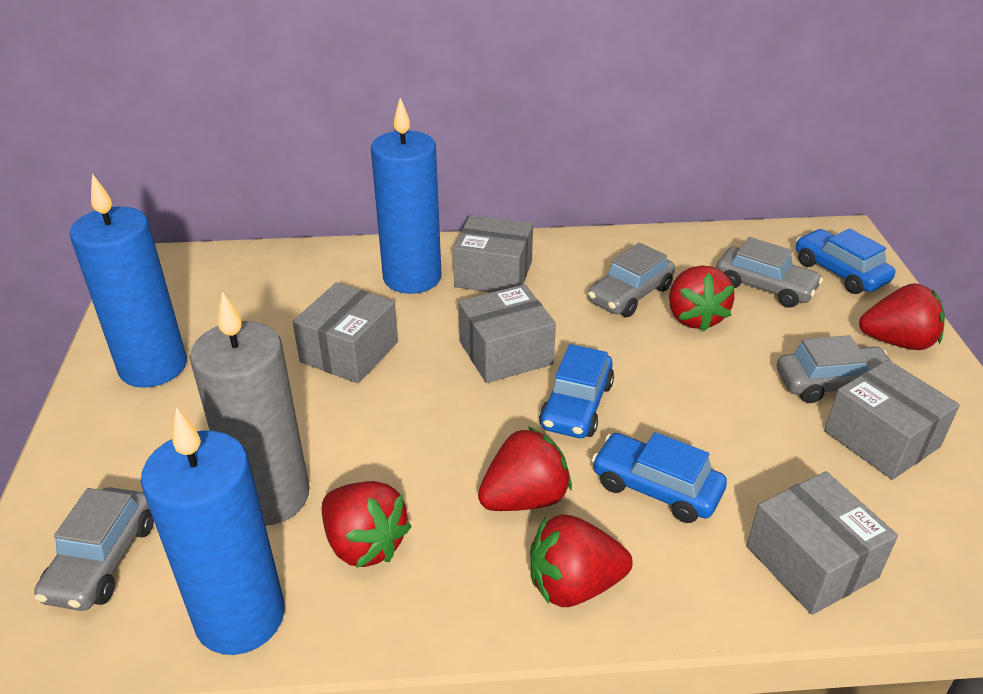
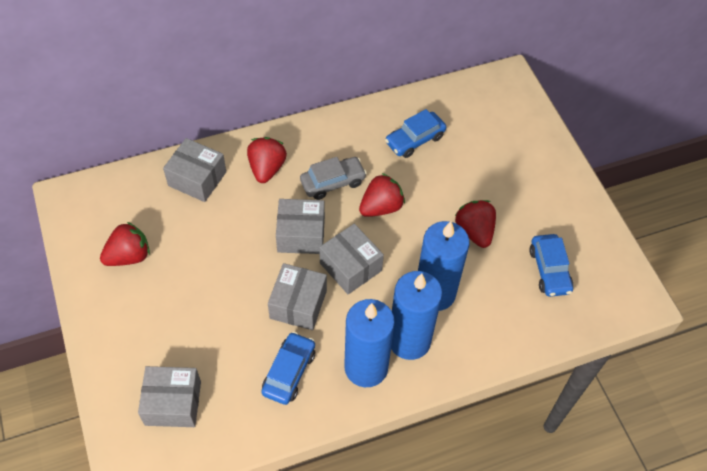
grey candle: 1 -> 0
grey car: 4 -> 1
red strawberry: 5 -> 4

